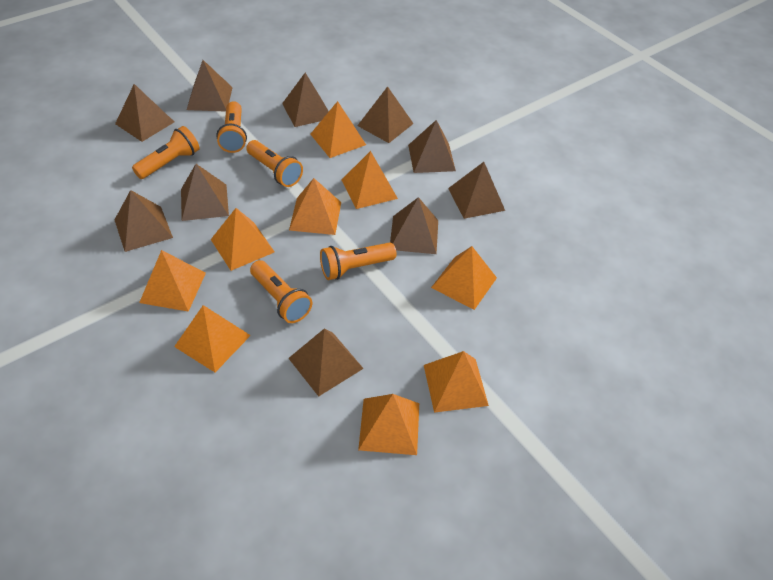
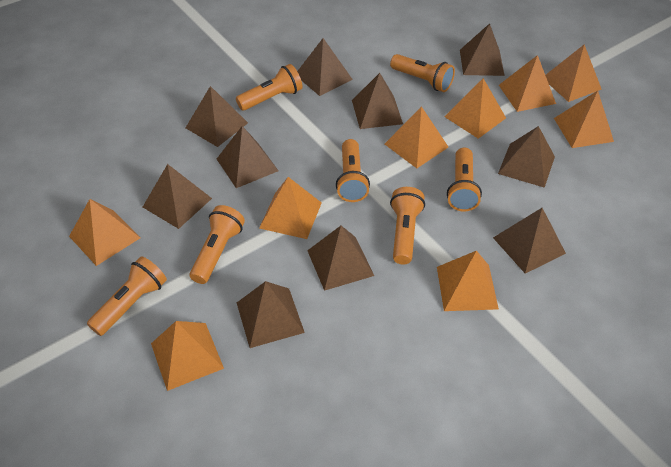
orange flashlight: 5 -> 7

